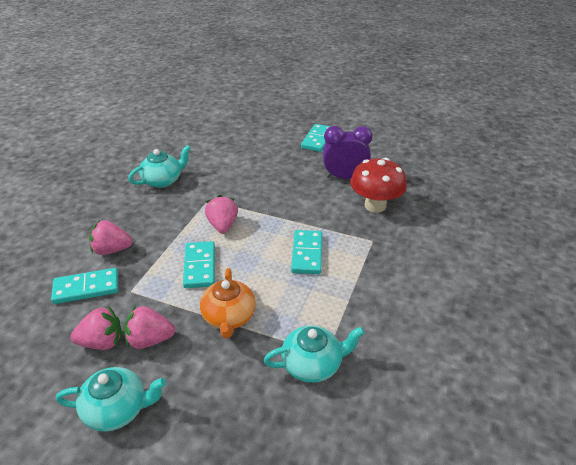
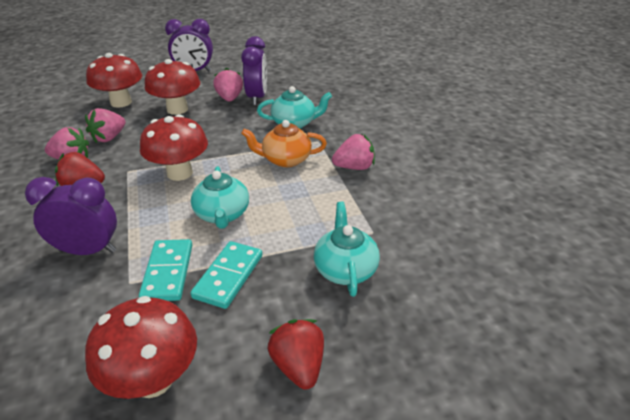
purple clock: 1 -> 3
red mushroom: 1 -> 4
red strawberry: 0 -> 2
turquoise domino: 4 -> 2

